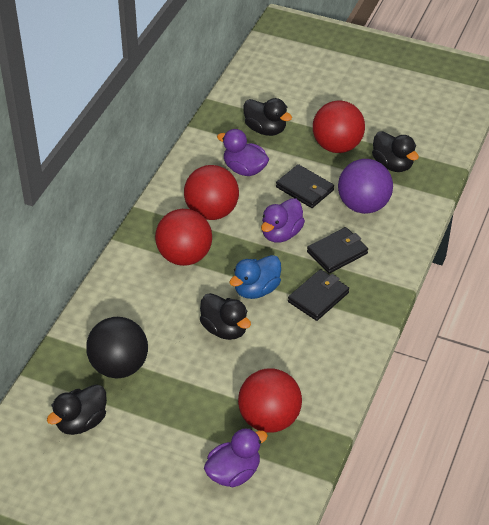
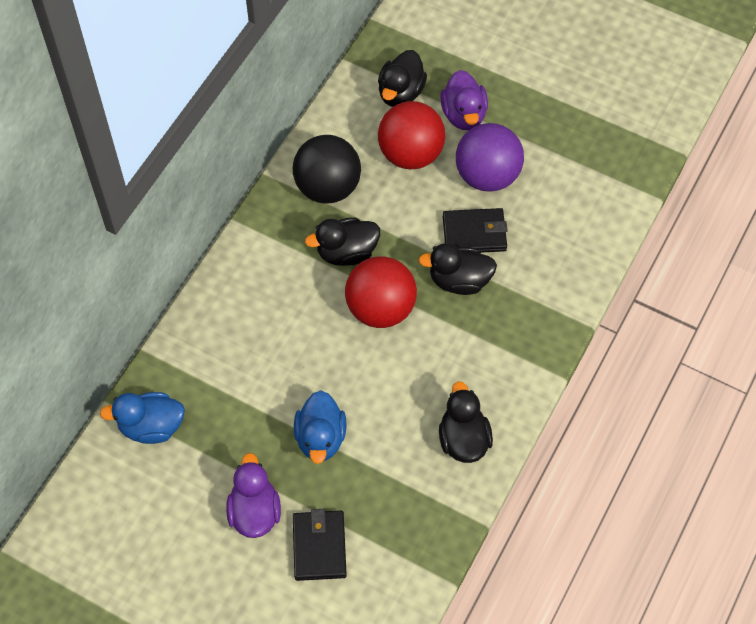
black wallet: 3 -> 2
blue duck: 1 -> 2
purple duck: 3 -> 2
red ball: 4 -> 2

